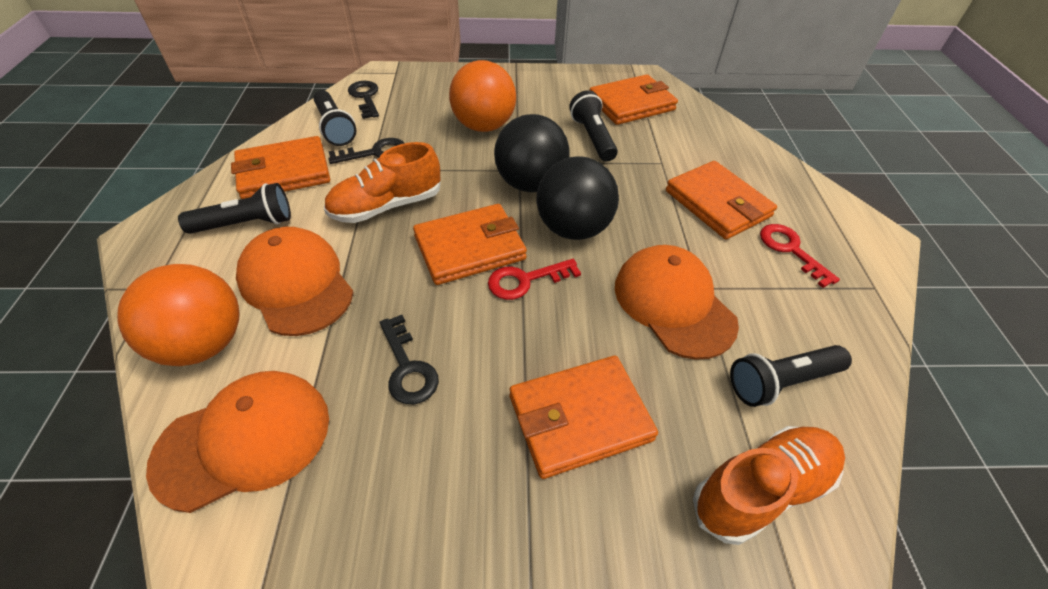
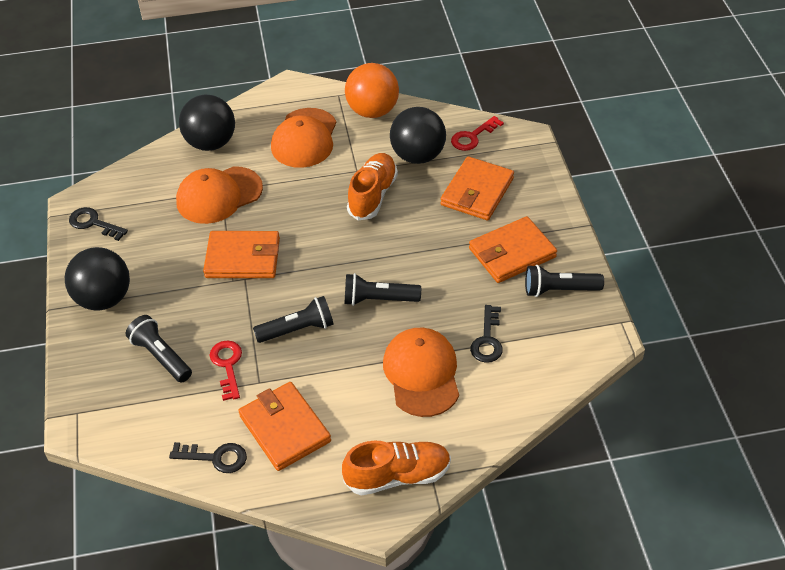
black ball: 2 -> 3
orange ball: 2 -> 1
orange wallet: 5 -> 4

